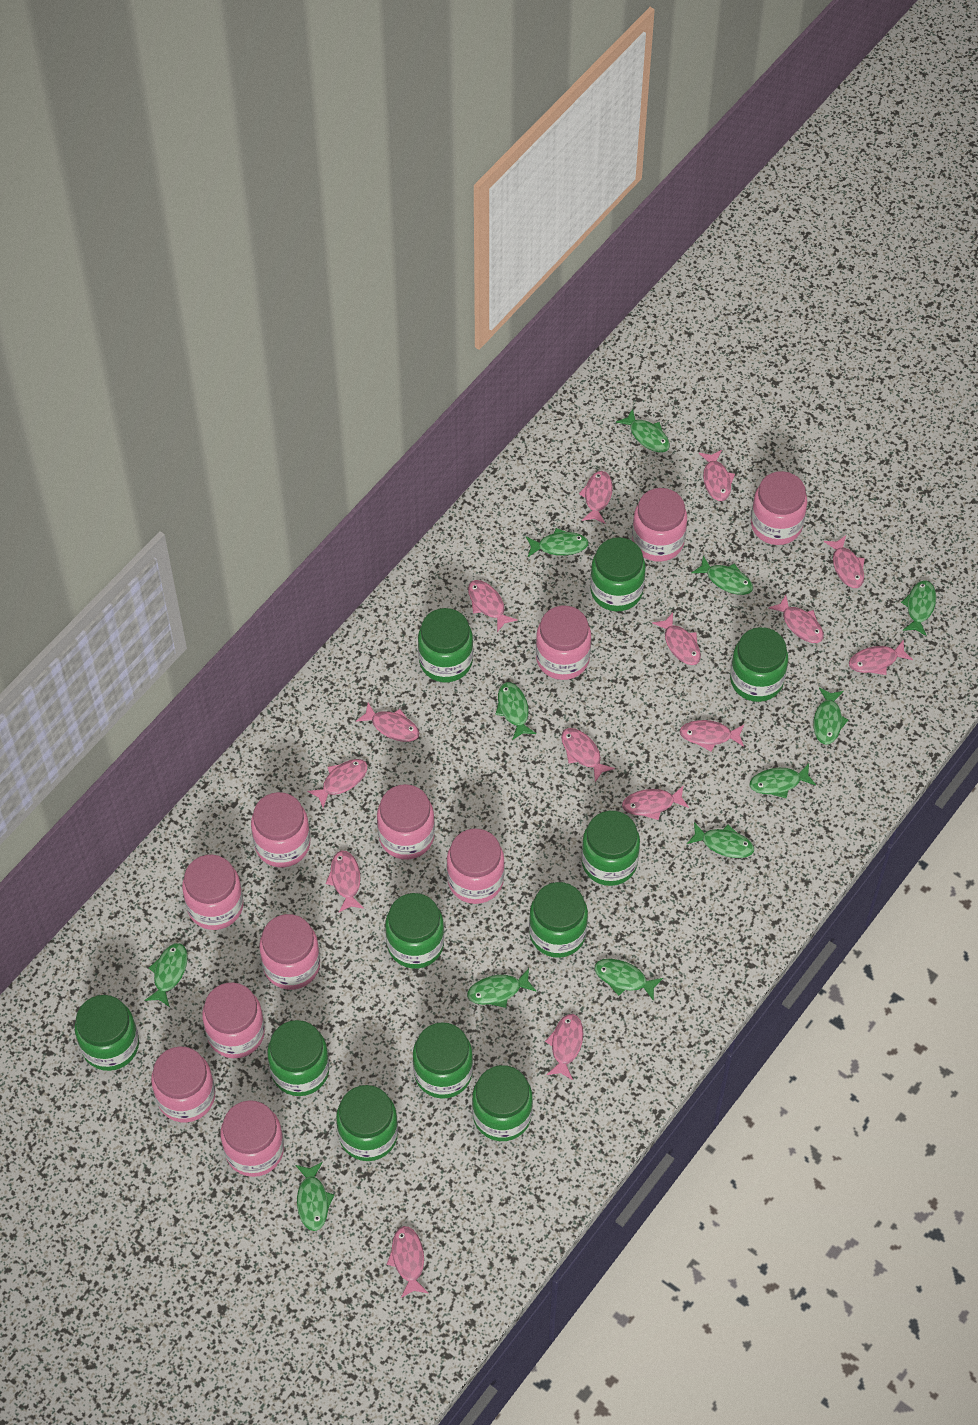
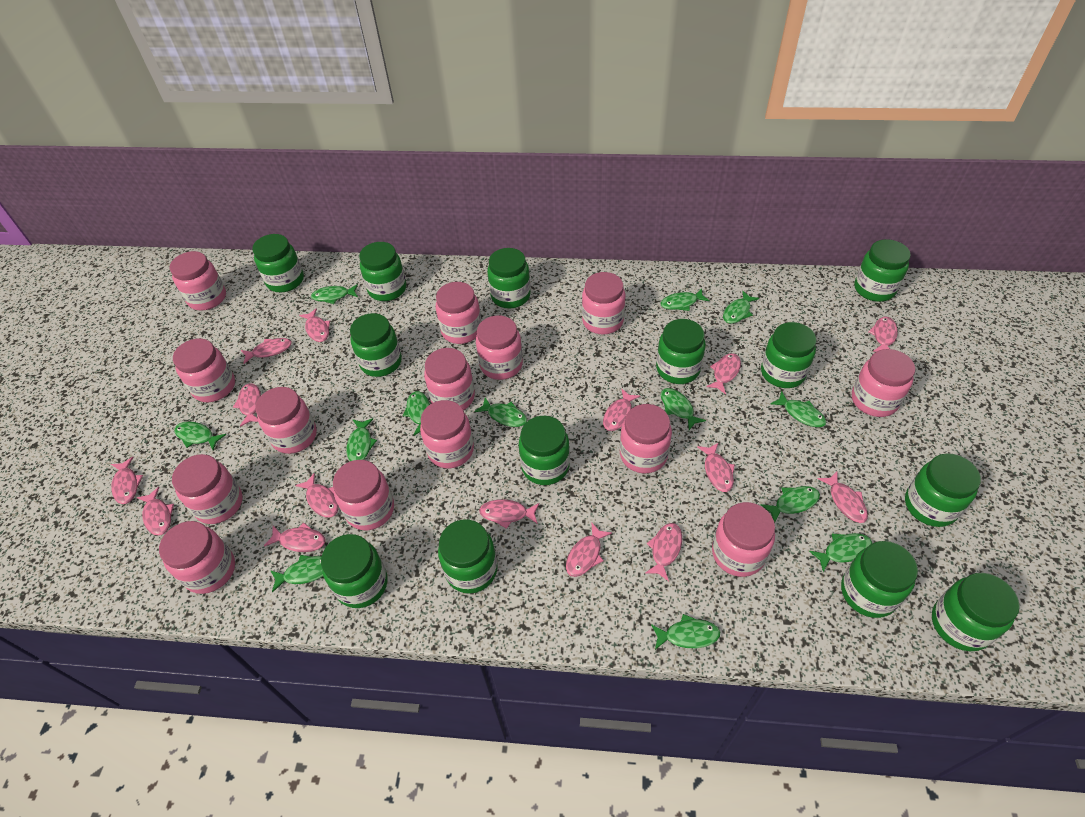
green fish: 12 -> 13
green jar: 11 -> 13
pink jar: 11 -> 14

